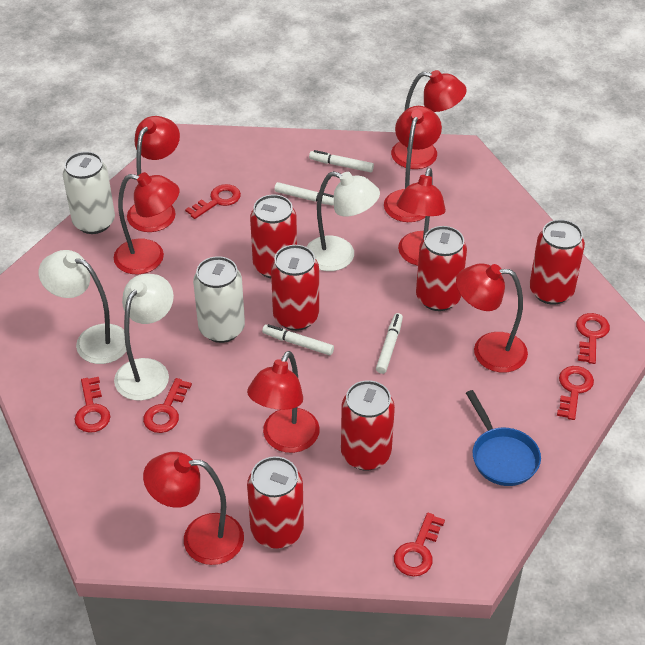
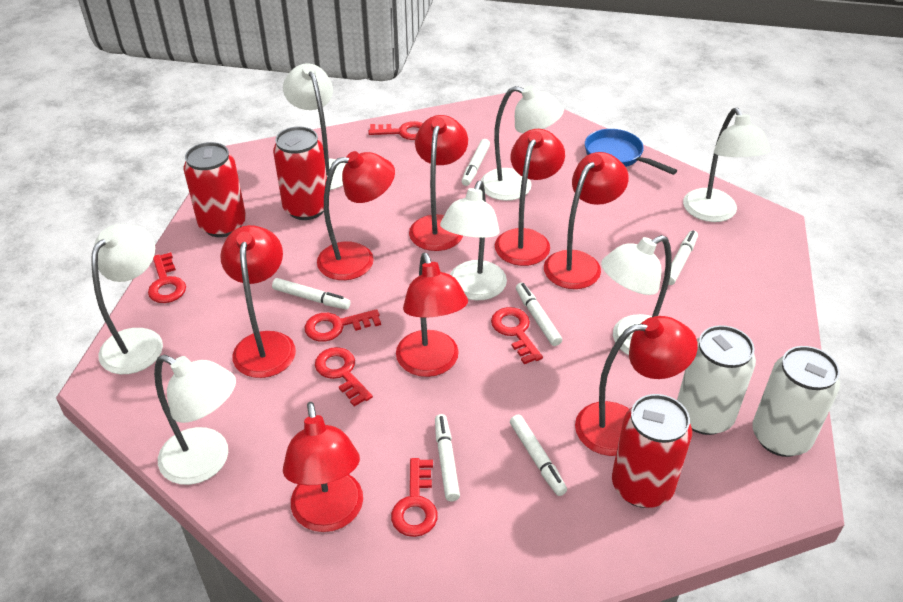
red can: 6 -> 3
white lamp: 3 -> 7
white marker: 4 -> 6

